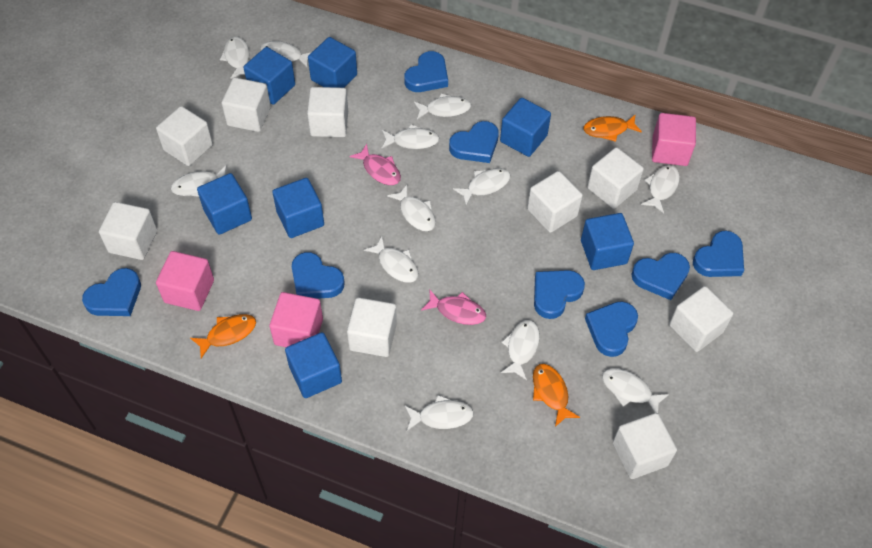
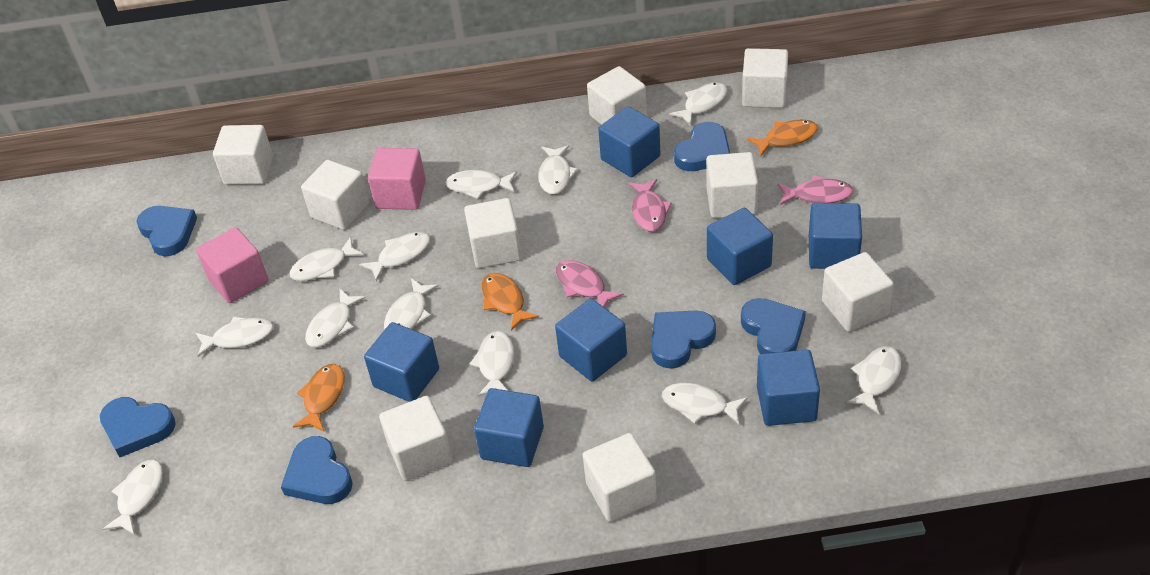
blue heart: 8 -> 6
pink cube: 3 -> 2
pink fish: 2 -> 3

